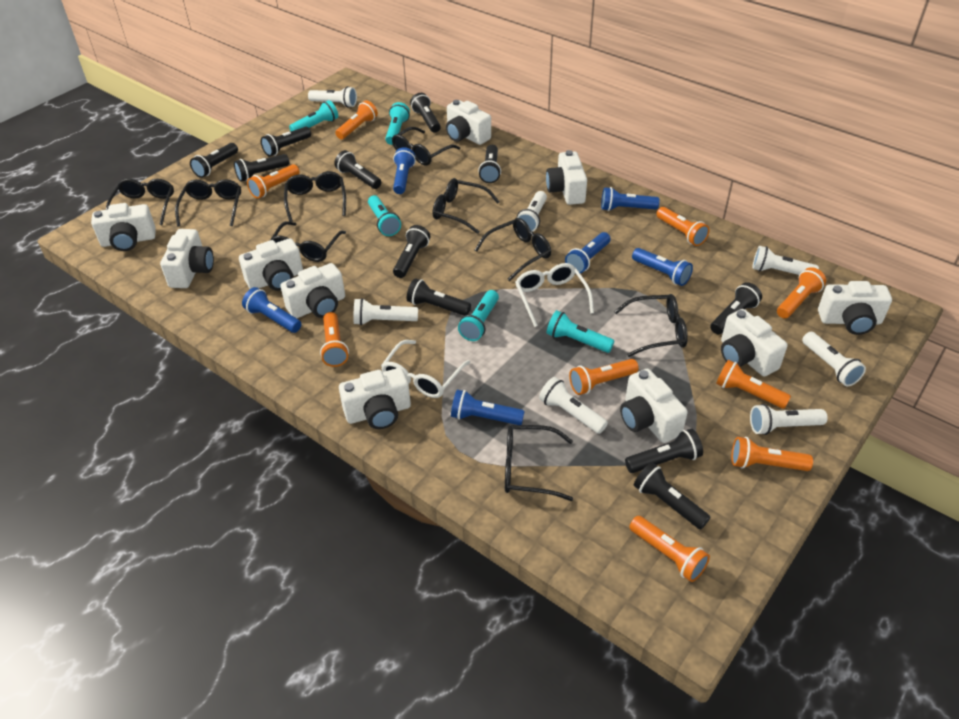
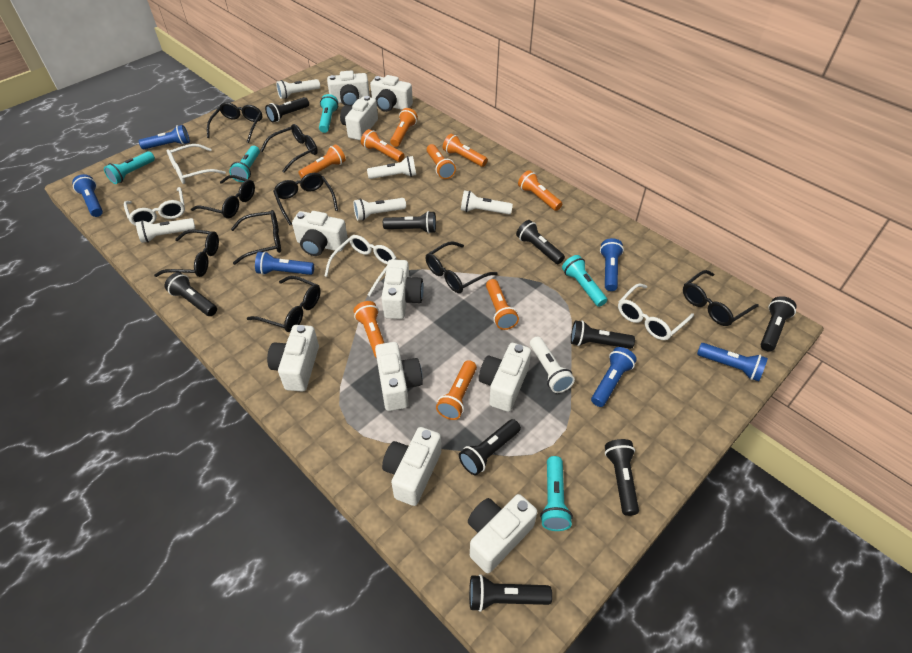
black flashlight: 11 -> 9
white flashlight: 7 -> 6
white glasses: 2 -> 4

